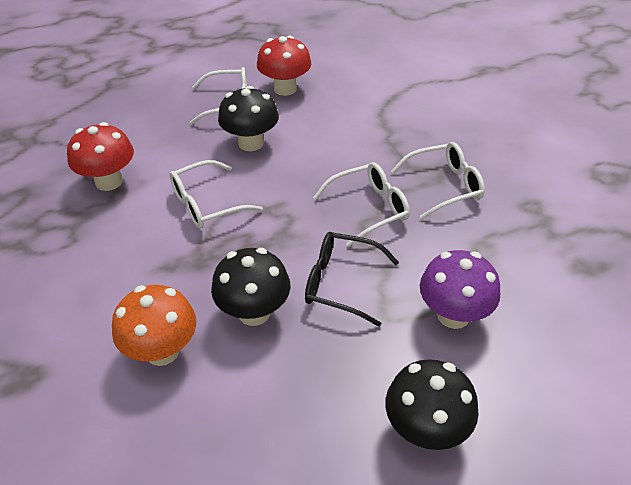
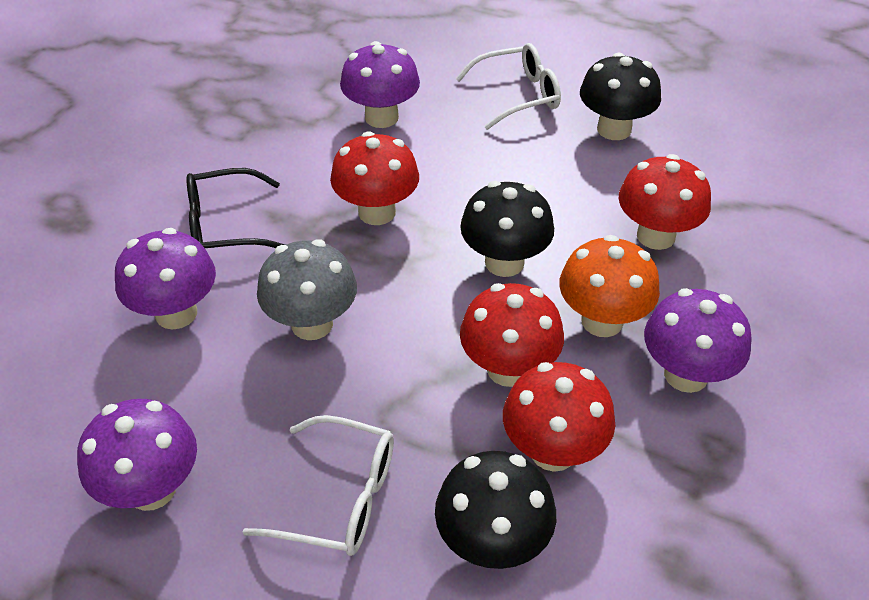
grey mushroom: 0 -> 1
purple mushroom: 1 -> 4
red mushroom: 2 -> 4
white glasses: 4 -> 2

